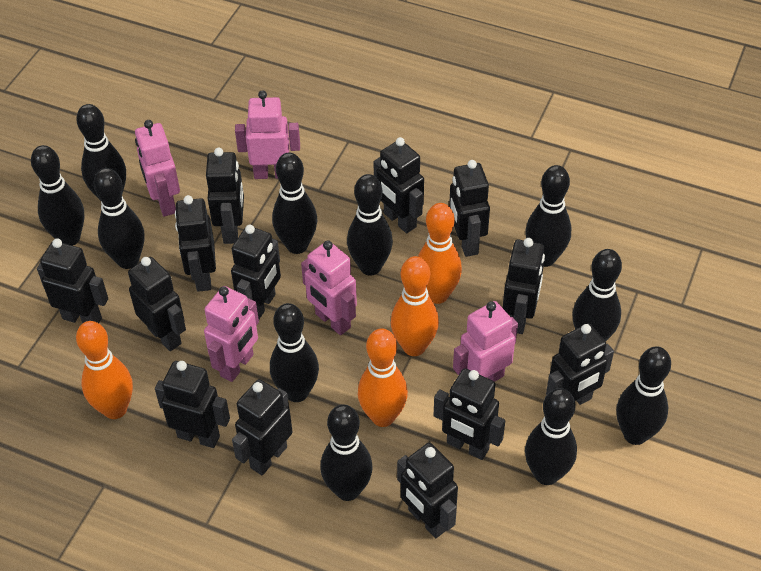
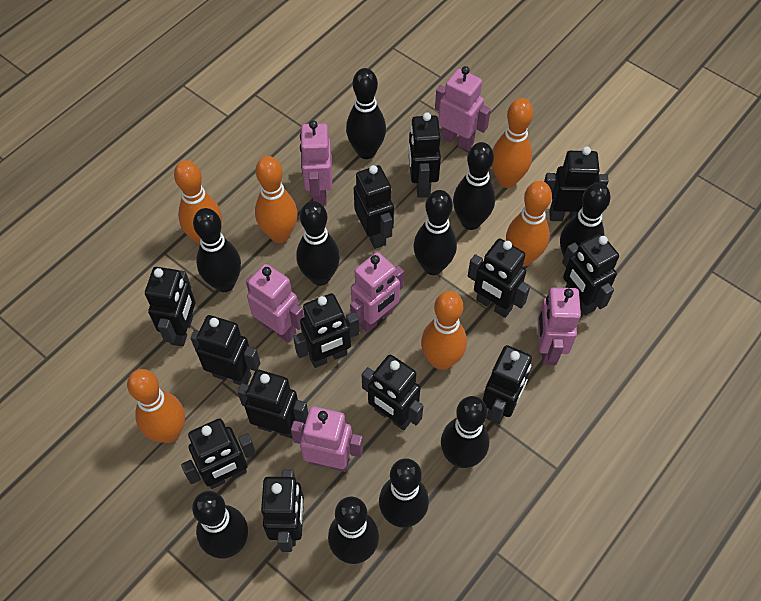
black bowling pin: 11 -> 10
orange bowling pin: 4 -> 6
pink robot: 5 -> 6

